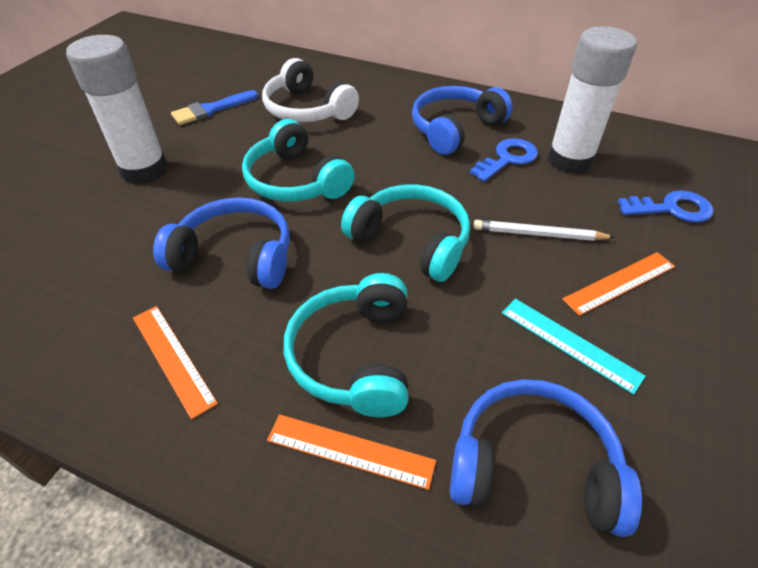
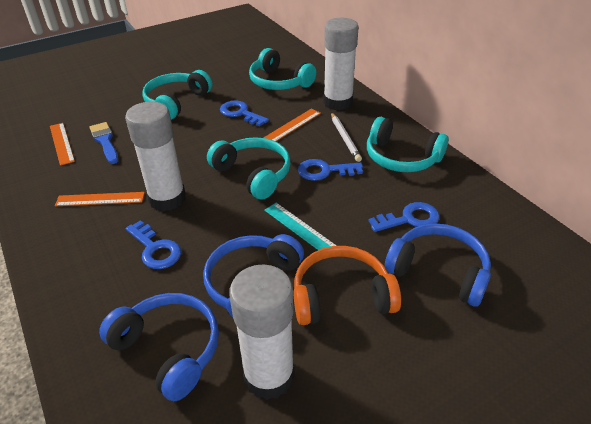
blue key: 2 -> 4
orange headphones: 0 -> 1
turquoise headphones: 3 -> 4
white glue stick: 2 -> 3
white headphones: 1 -> 0

